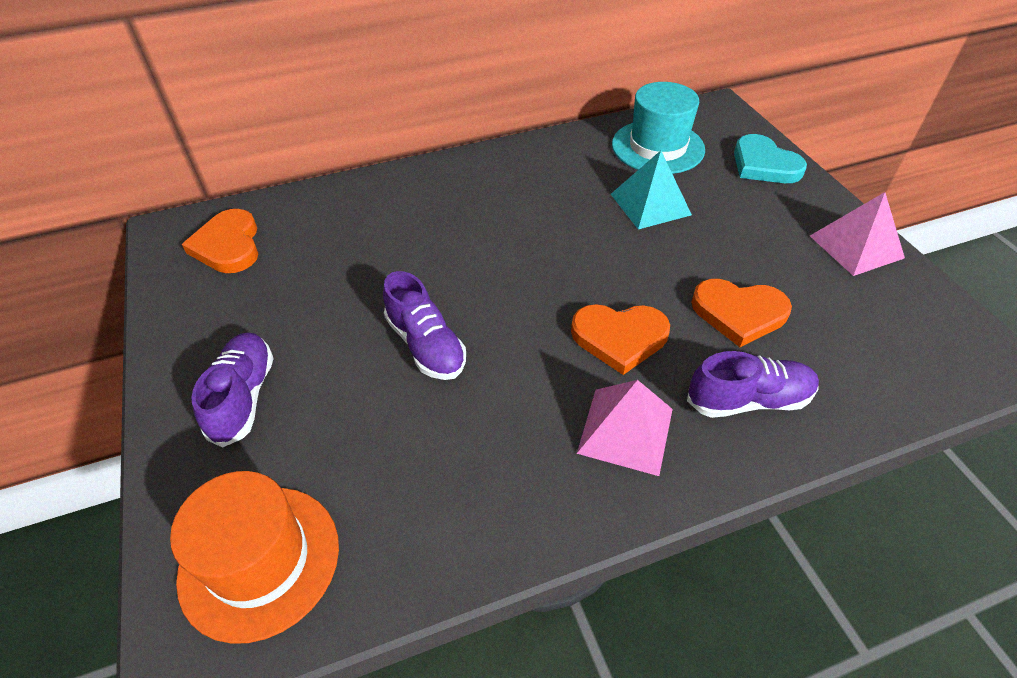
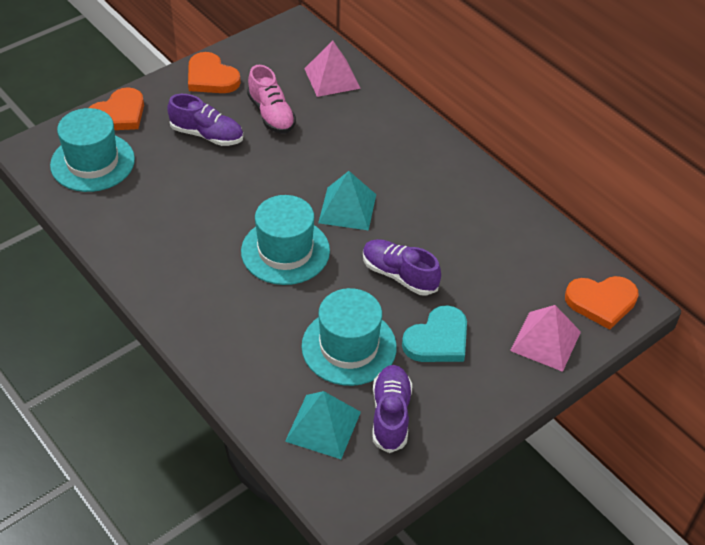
orange hat: 1 -> 0
pink shoe: 0 -> 1
turquoise hat: 1 -> 3
turquoise pyramid: 1 -> 2

